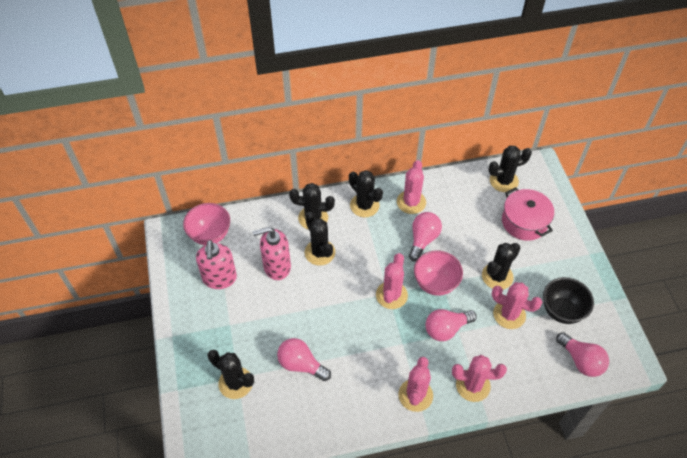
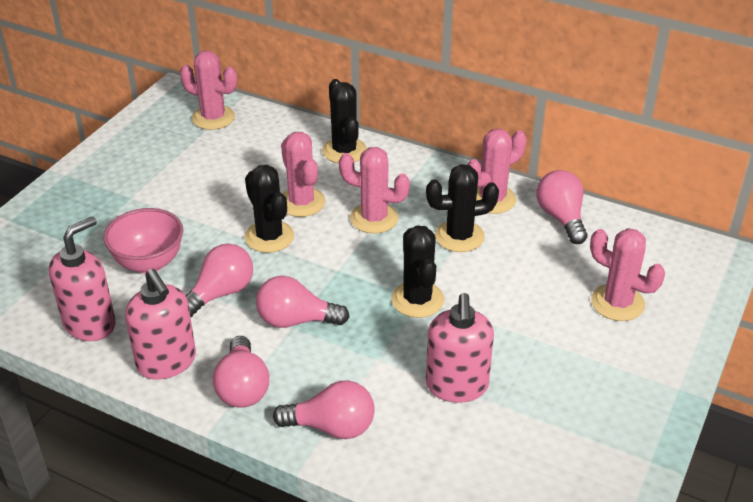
black bowl: 1 -> 0
black cactus: 6 -> 4
pink bowl: 2 -> 1
pink light bulb: 4 -> 5
pink pot: 1 -> 0
pink soap dispenser: 2 -> 3

